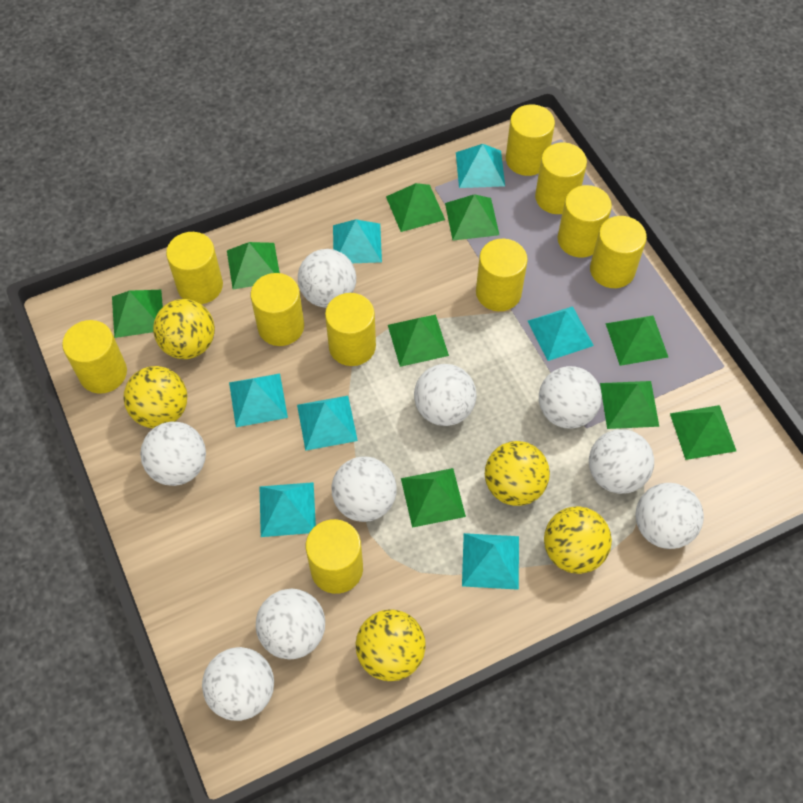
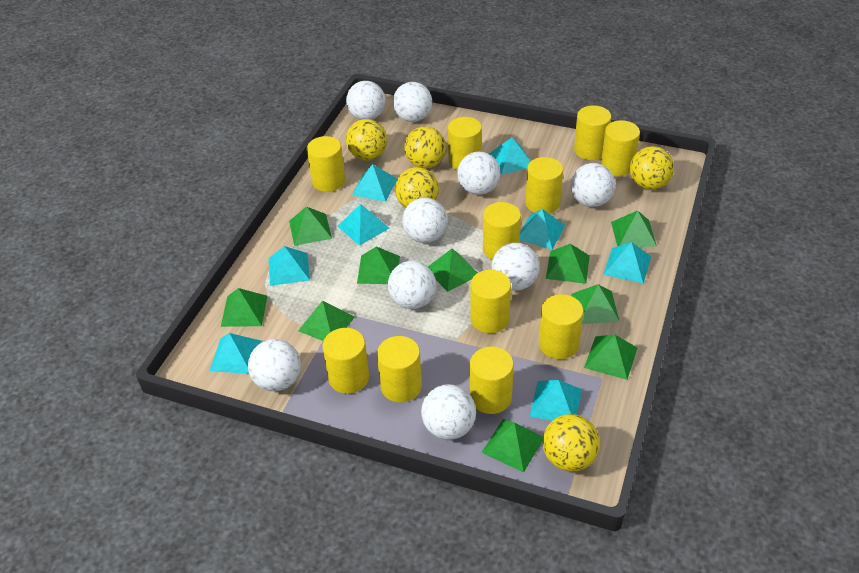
green pyramid: 9 -> 10
turquoise pyramid: 7 -> 8
yellow cylinder: 10 -> 11

